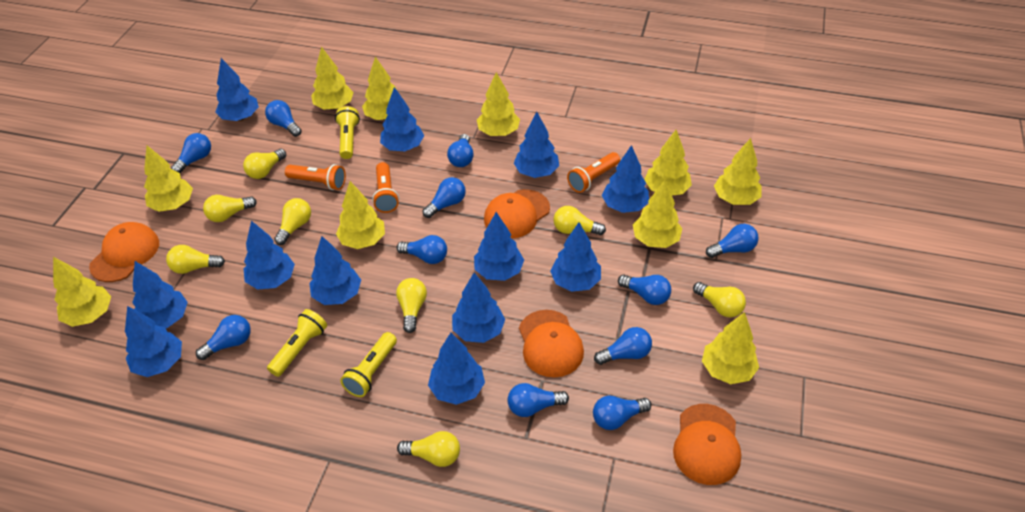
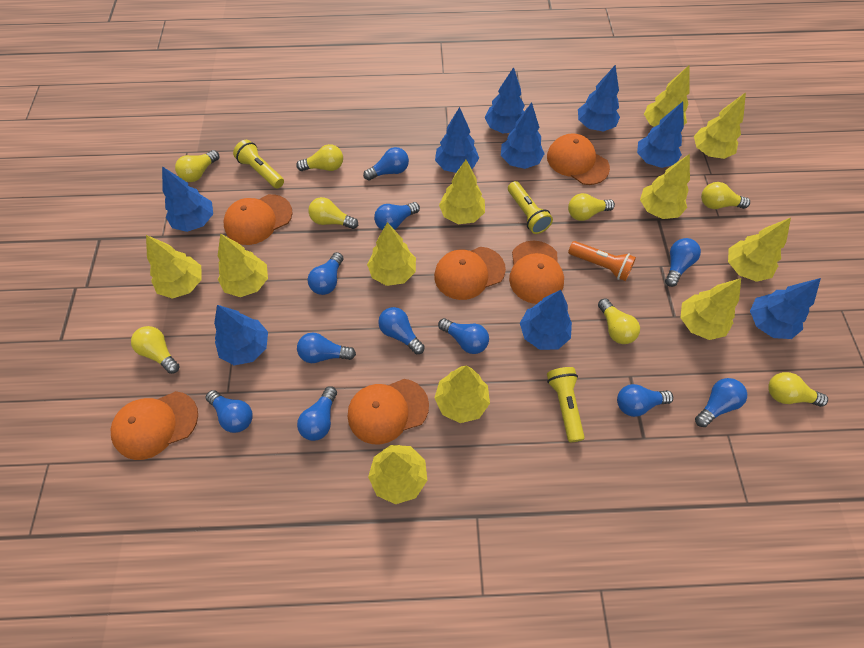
blue tree: 12 -> 9
orange cap: 4 -> 6
orange flashlight: 3 -> 1
yellow tree: 10 -> 11

